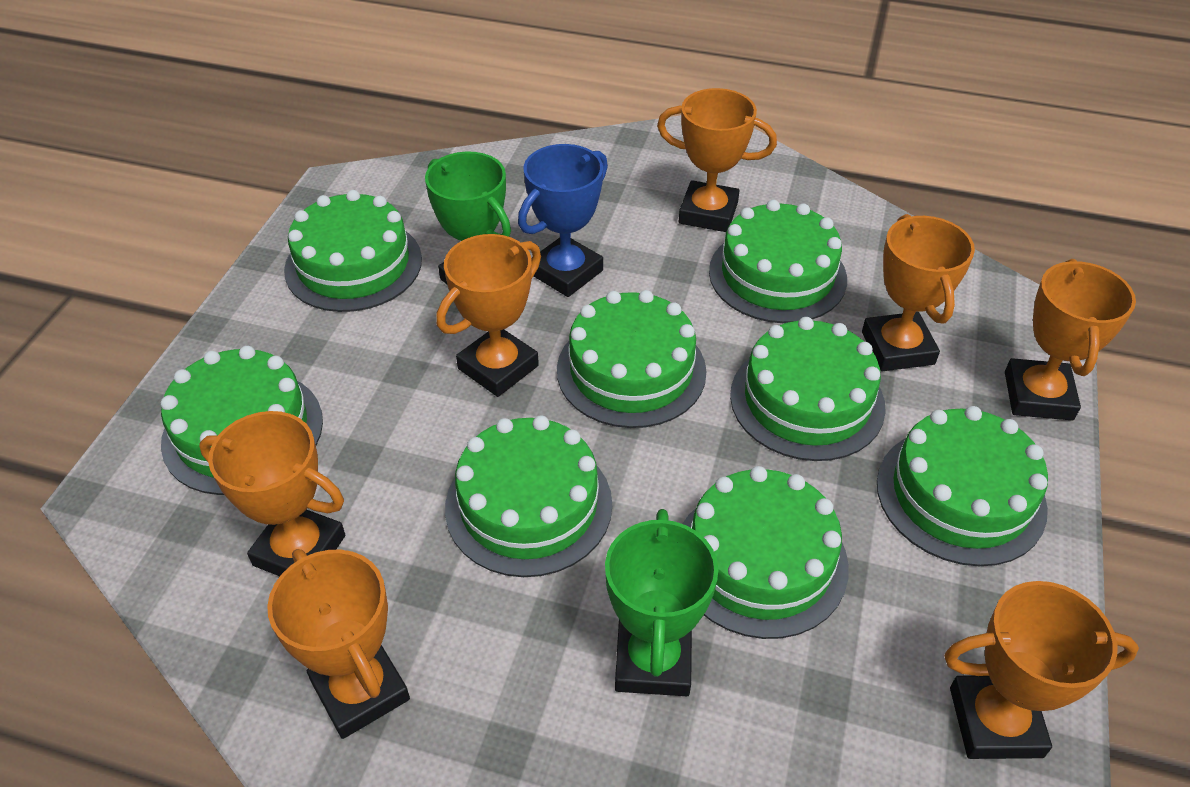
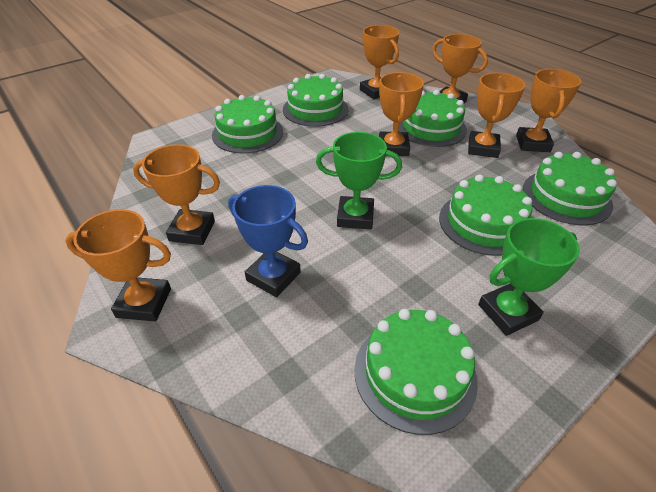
green cake: 8 -> 6

